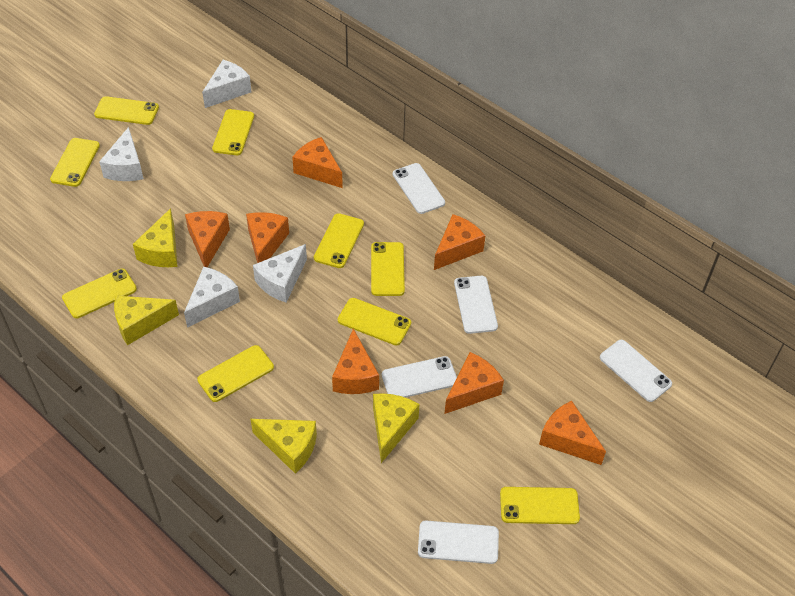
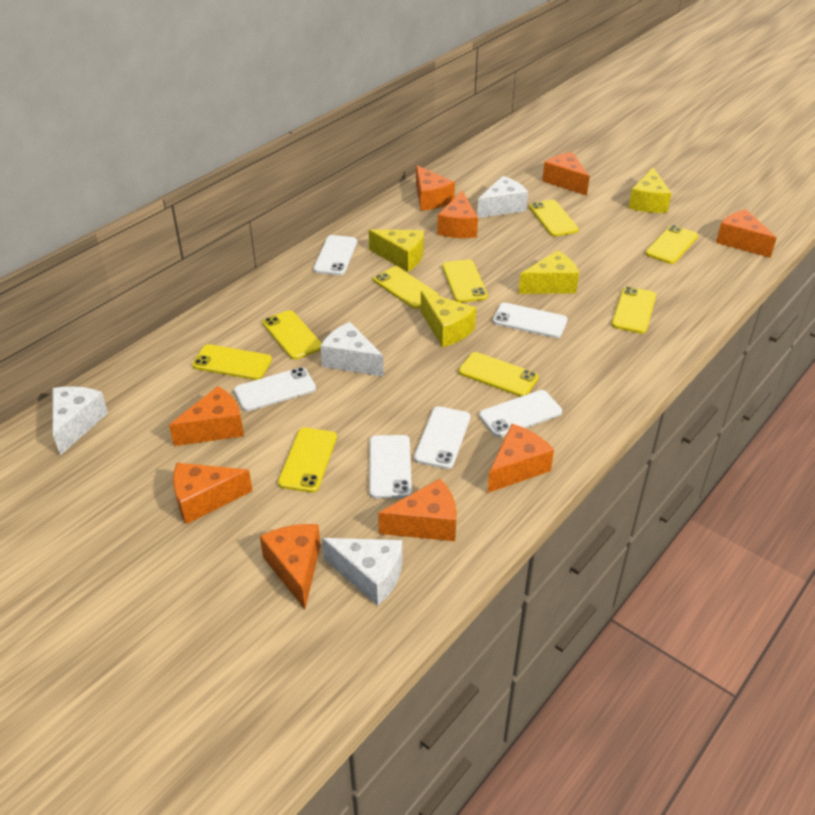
orange cheese: 7 -> 9
white phone: 5 -> 6

